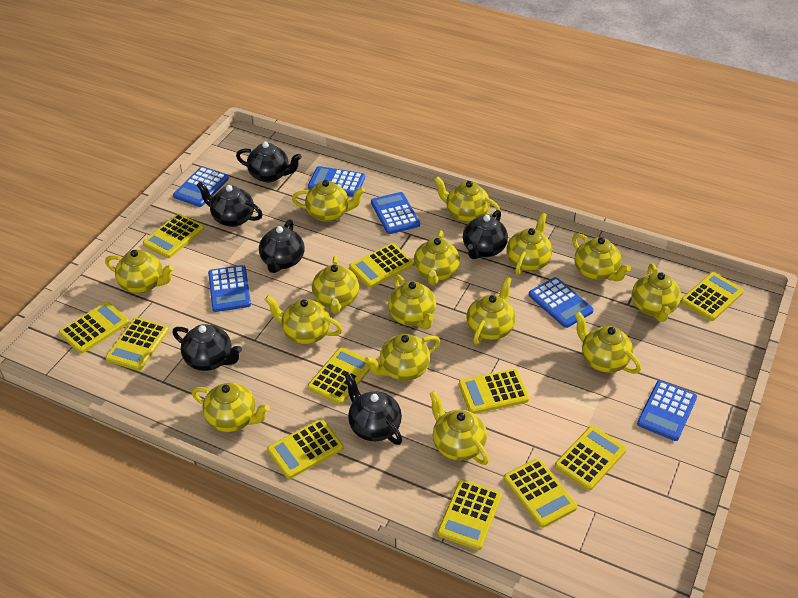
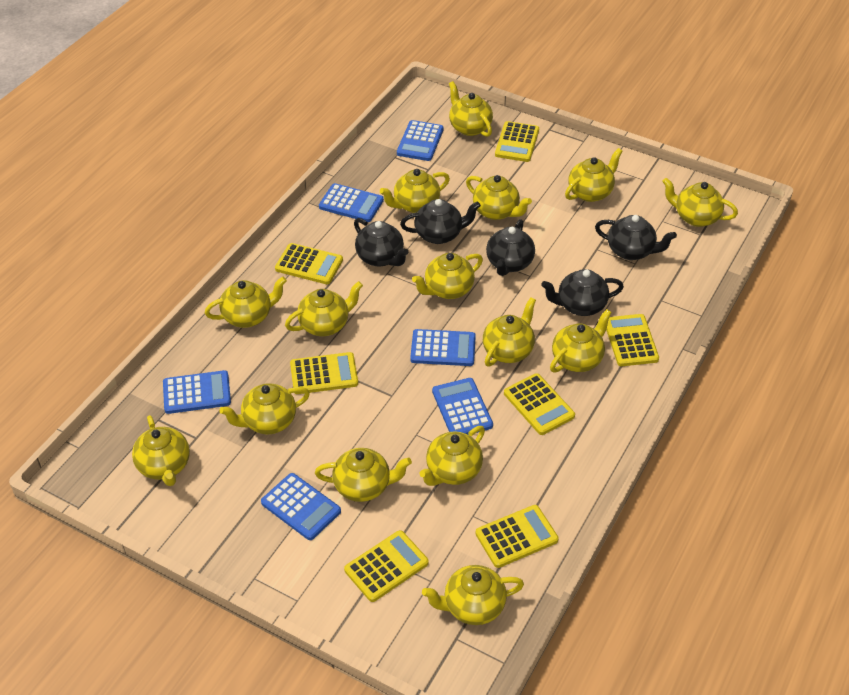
black teapot: 6 -> 5
yellow calculator: 11 -> 7

